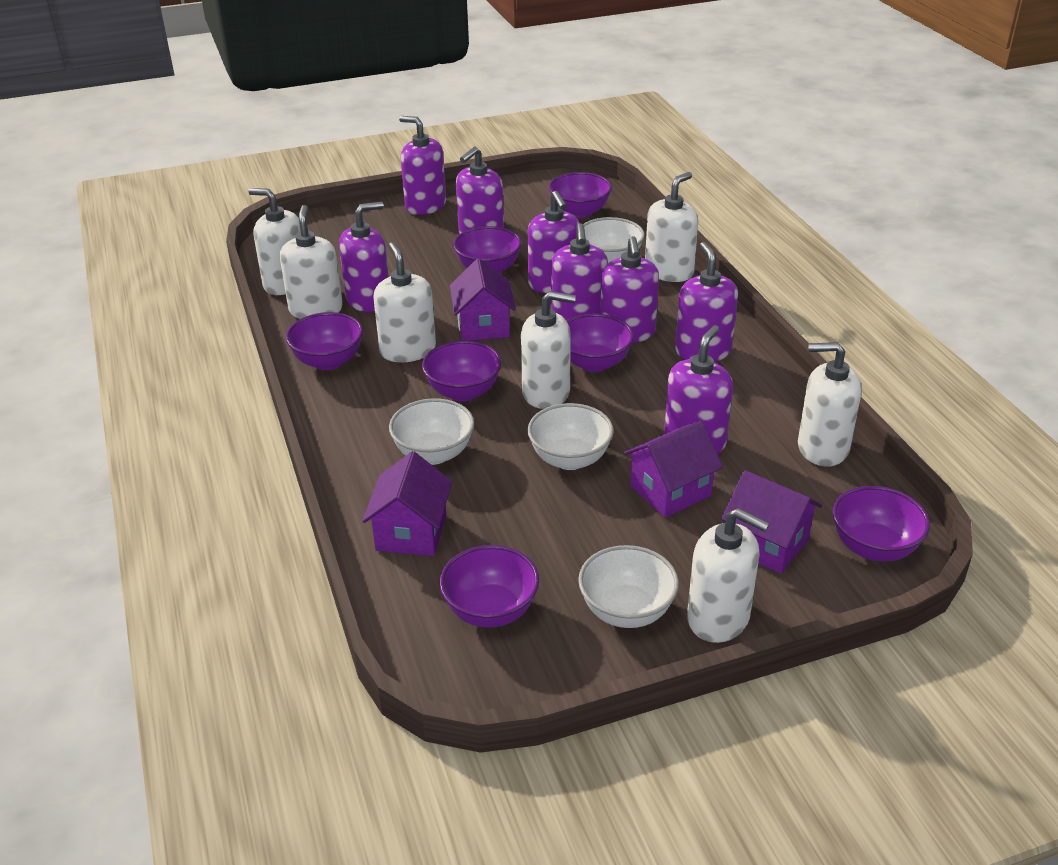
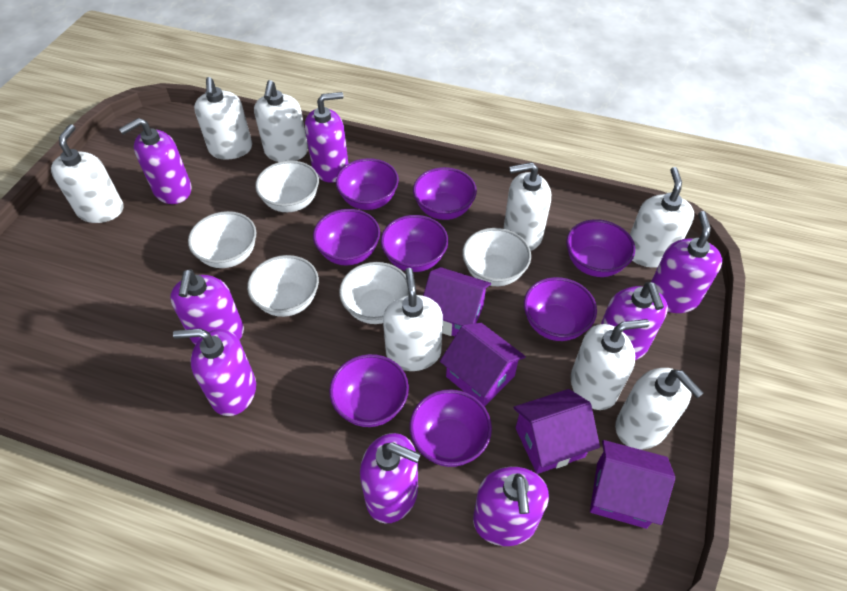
purple bowl: 7 -> 8
white bowl: 4 -> 5
white soap dispenser: 7 -> 8

